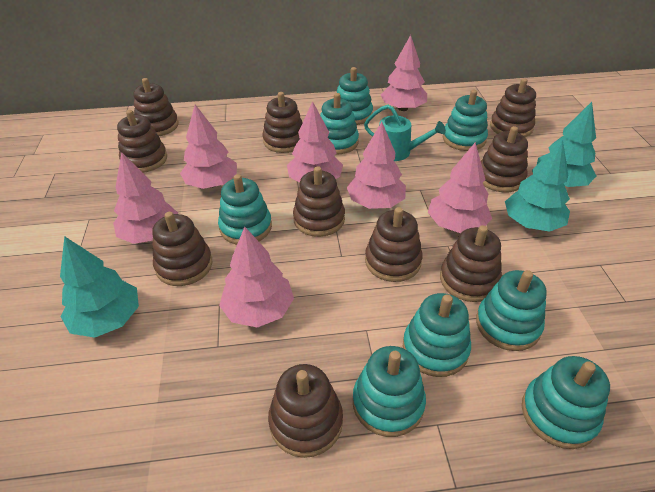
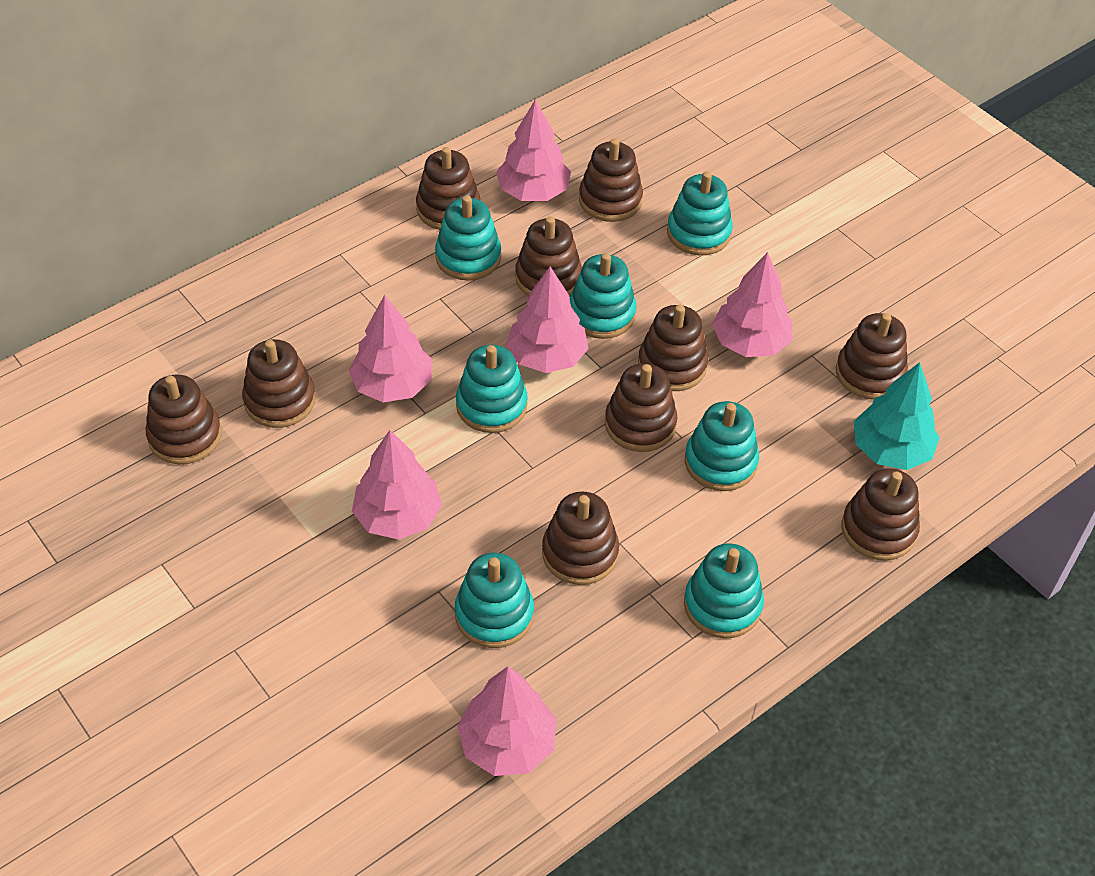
pink tree: 7 -> 6
turquoise stacking toy: 8 -> 7
turquoise tree: 3 -> 1
turquoise watering can: 1 -> 0

